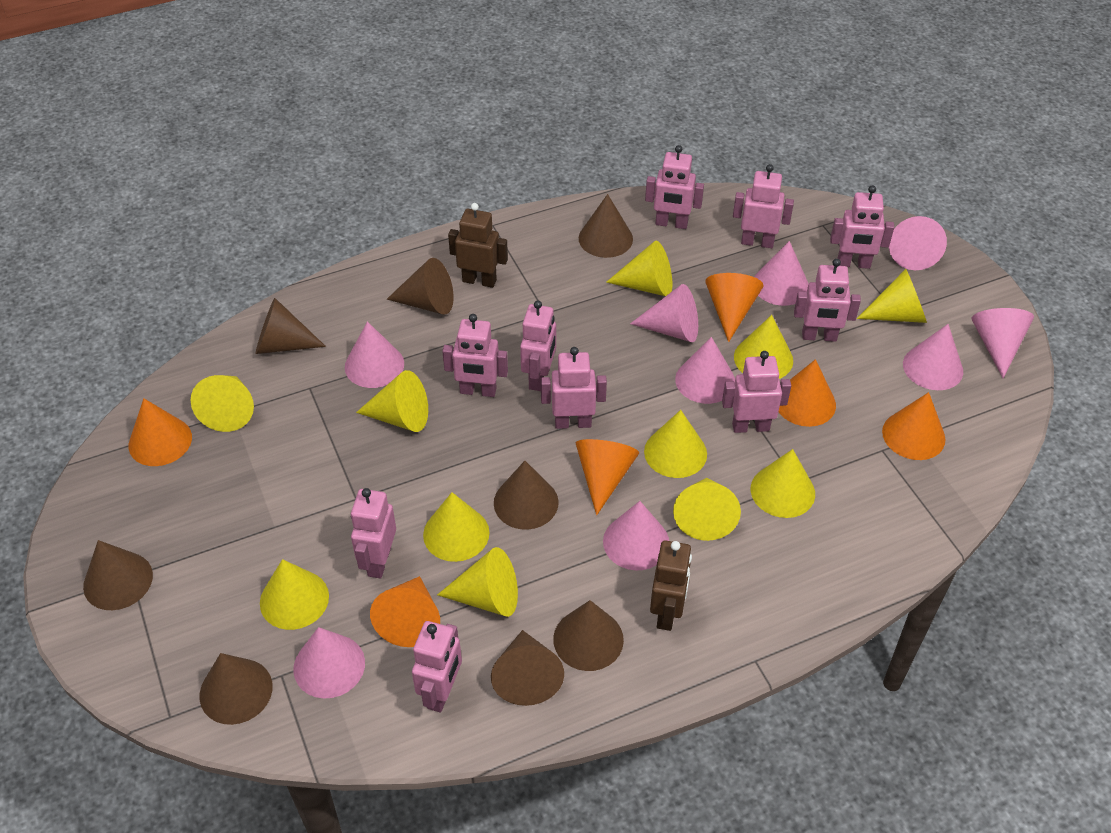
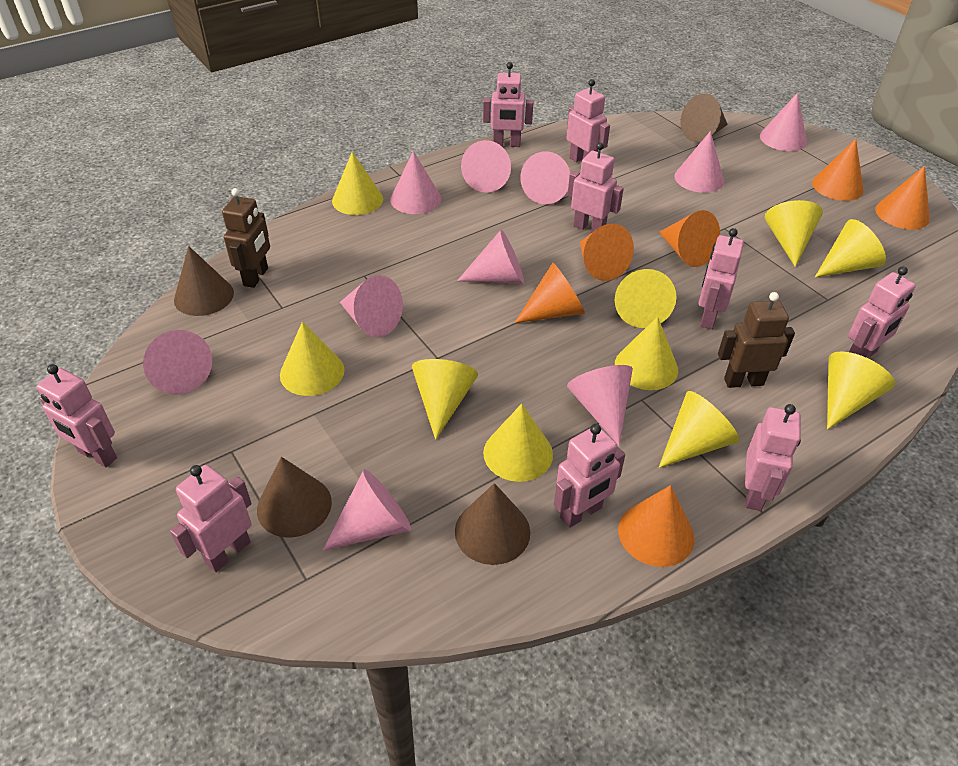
brown cone: 8 -> 4
pink cone: 9 -> 10
pink robot: 10 -> 9
yellow cone: 11 -> 10

